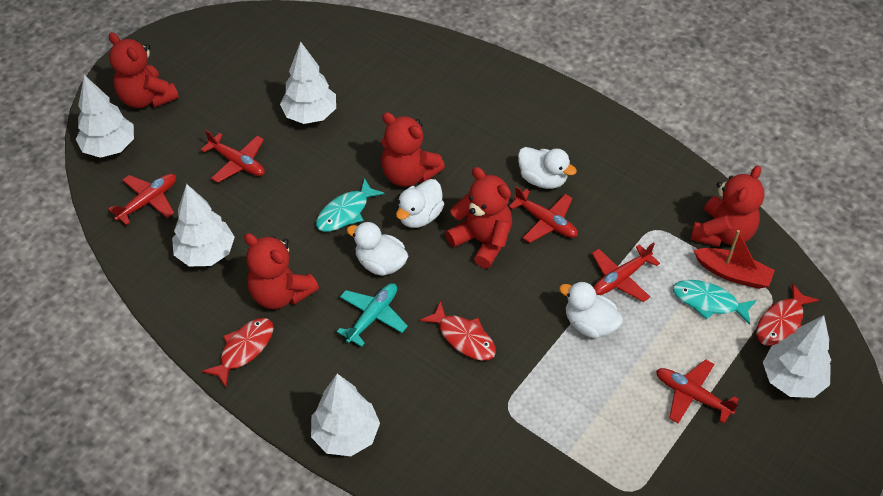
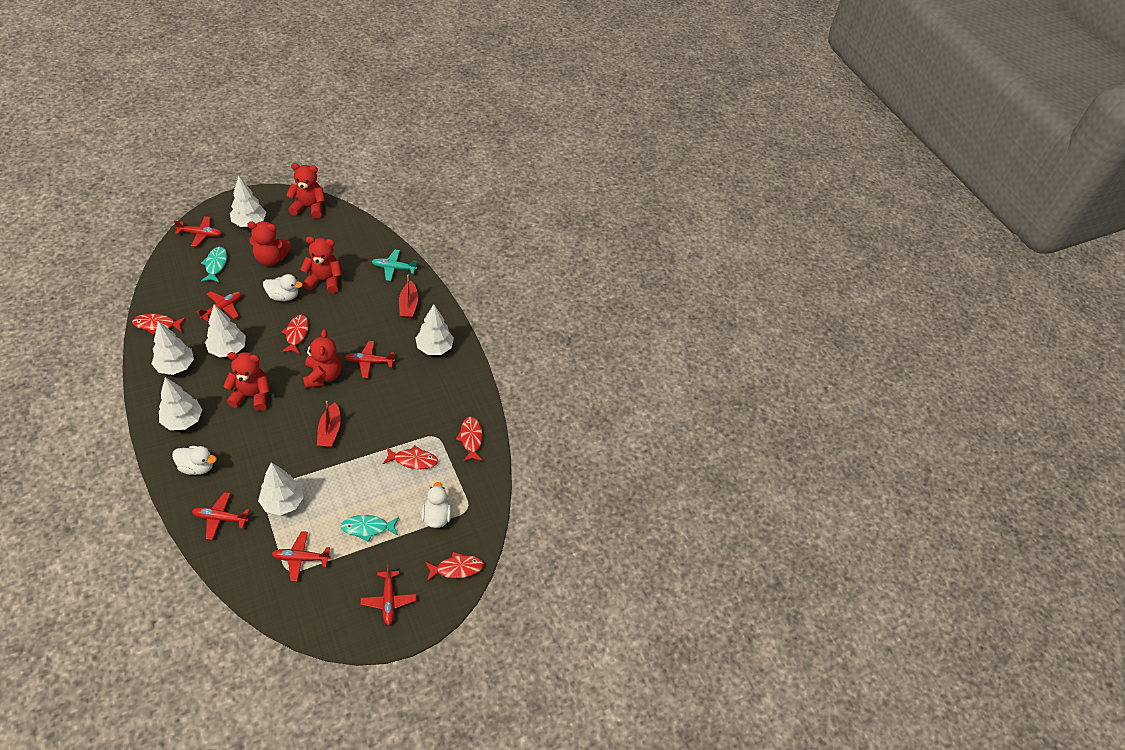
red boat: 1 -> 2
red fish: 3 -> 5
red plane: 5 -> 6
white duck: 4 -> 3
white tree: 5 -> 6

